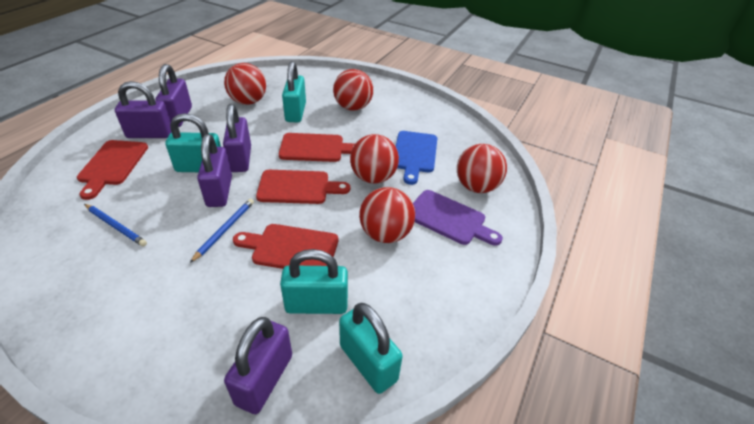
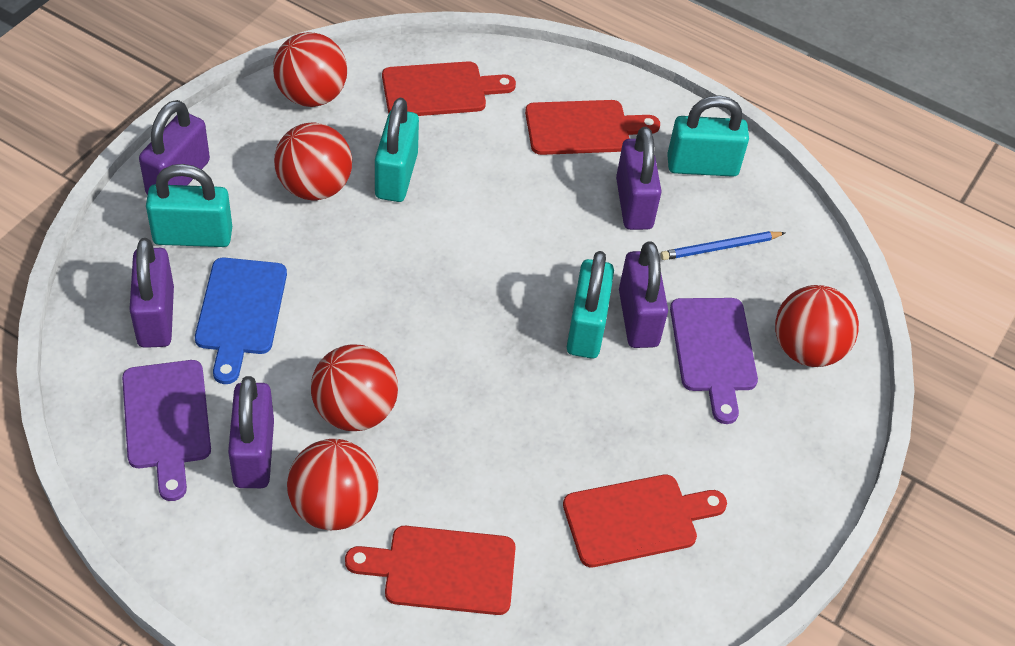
blue pencil: 2 -> 1
purple cutting board: 1 -> 2

